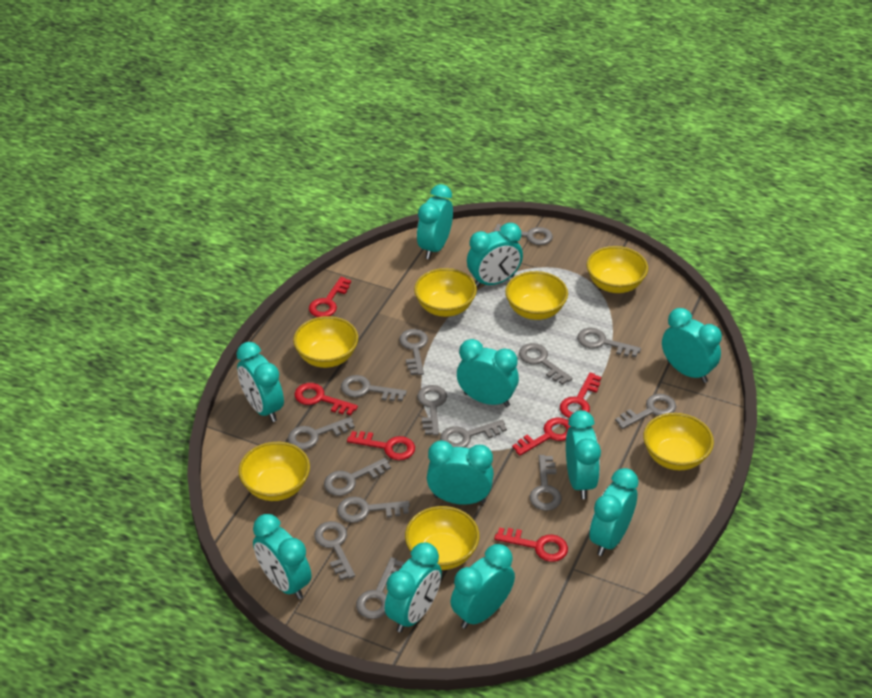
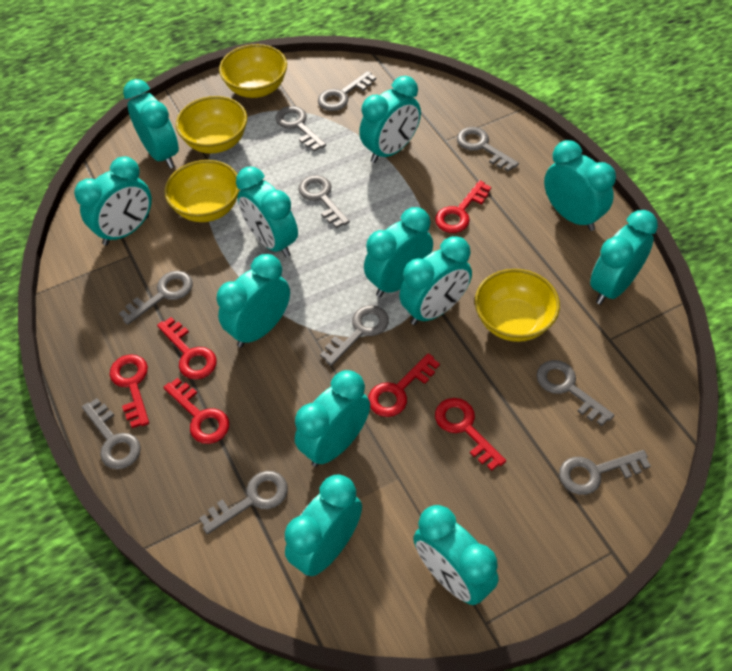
grey key: 14 -> 10
turquoise clock: 11 -> 12
yellow bowl: 7 -> 4

